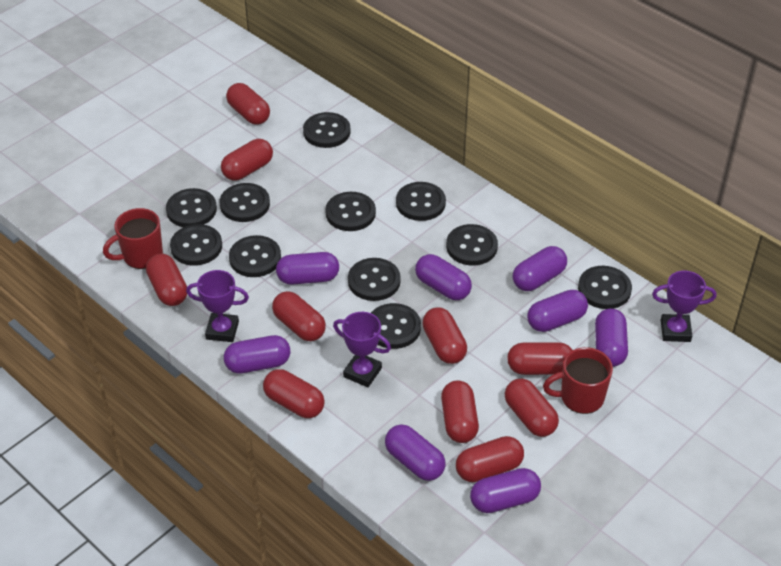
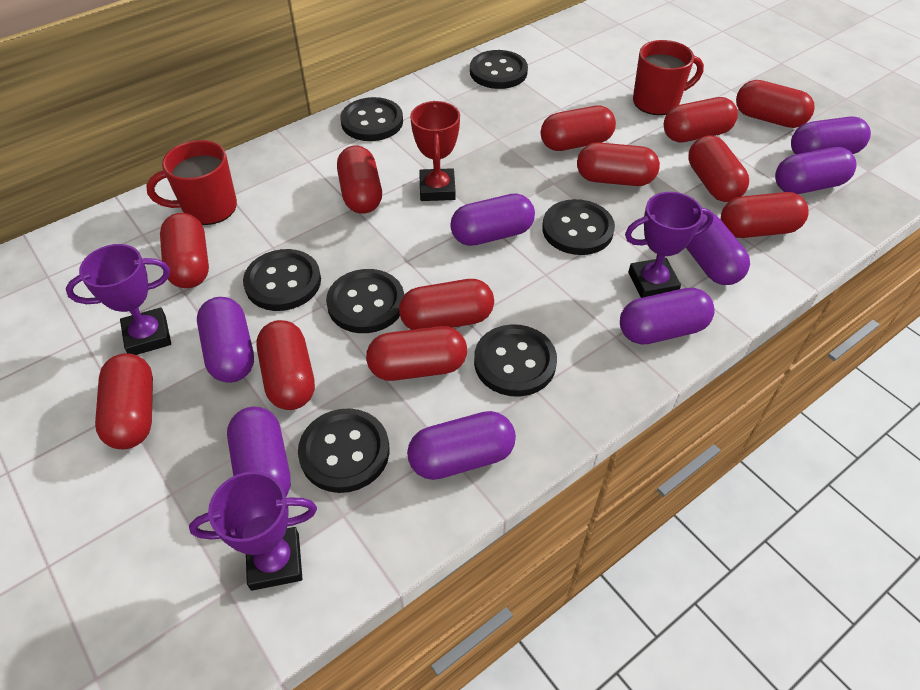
black button: 11 -> 7
red capsule: 10 -> 12
red trophy: 0 -> 1

